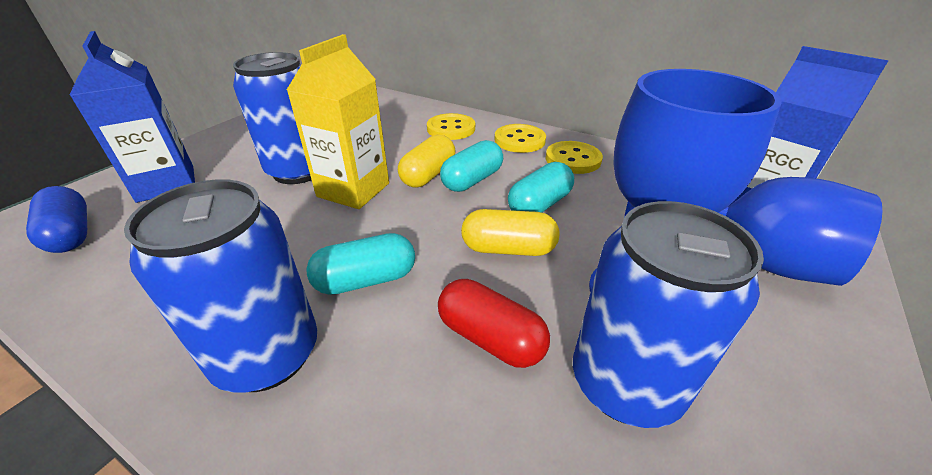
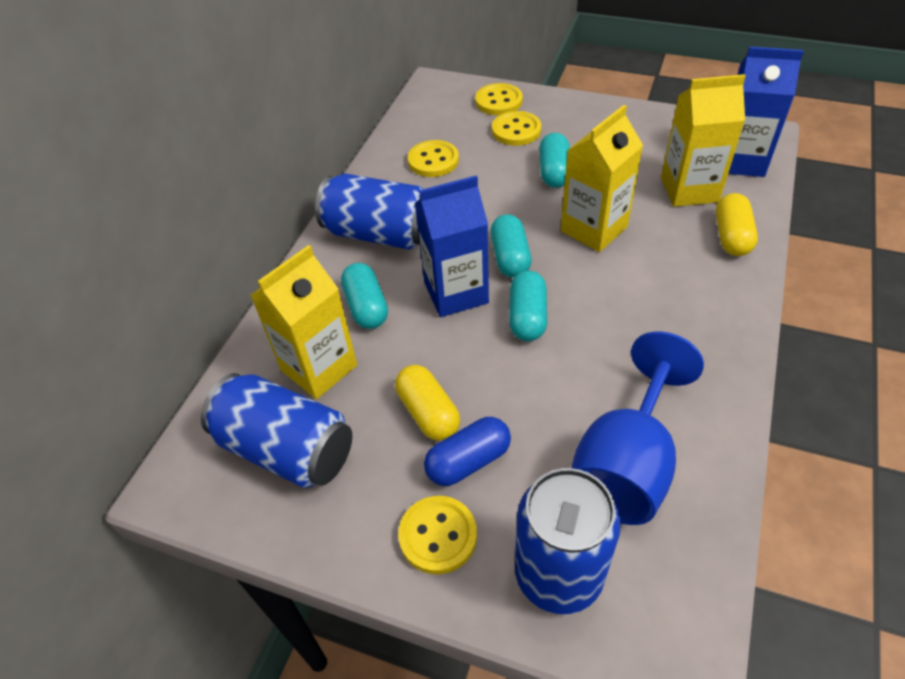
blue goblet: 2 -> 1
red capsule: 1 -> 0
turquoise capsule: 3 -> 4
yellow button: 3 -> 4
yellow carton: 1 -> 3

